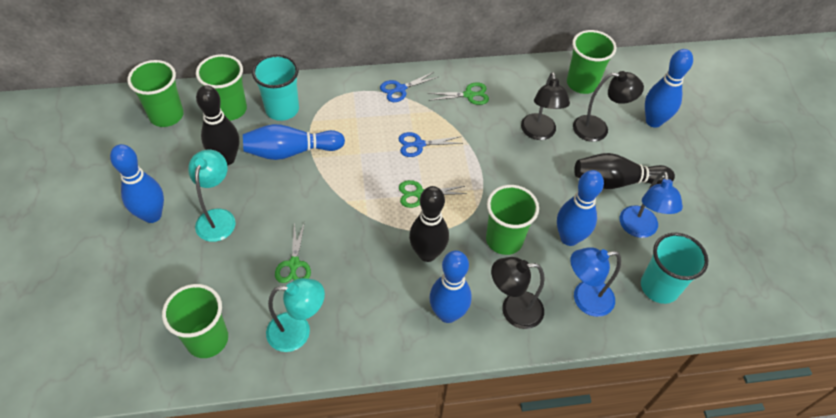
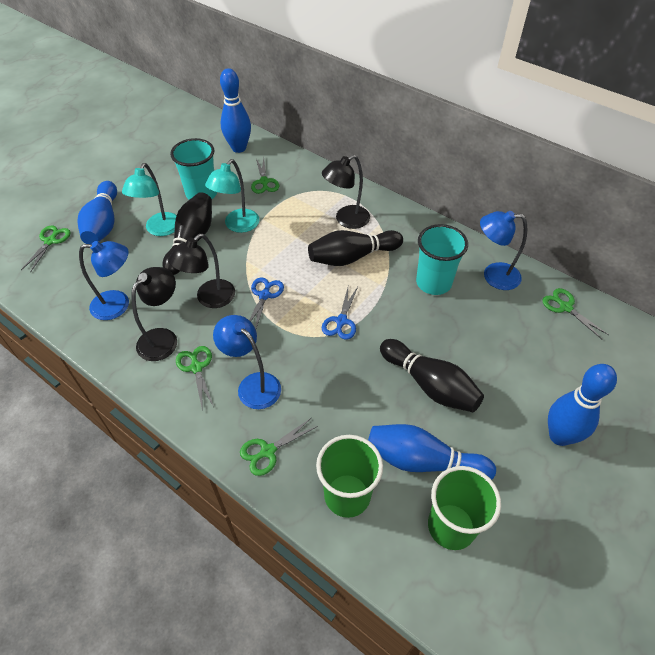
blue bowling pin: 5 -> 4
blue lamp: 2 -> 3
green cup: 5 -> 2
green scissors: 3 -> 5

